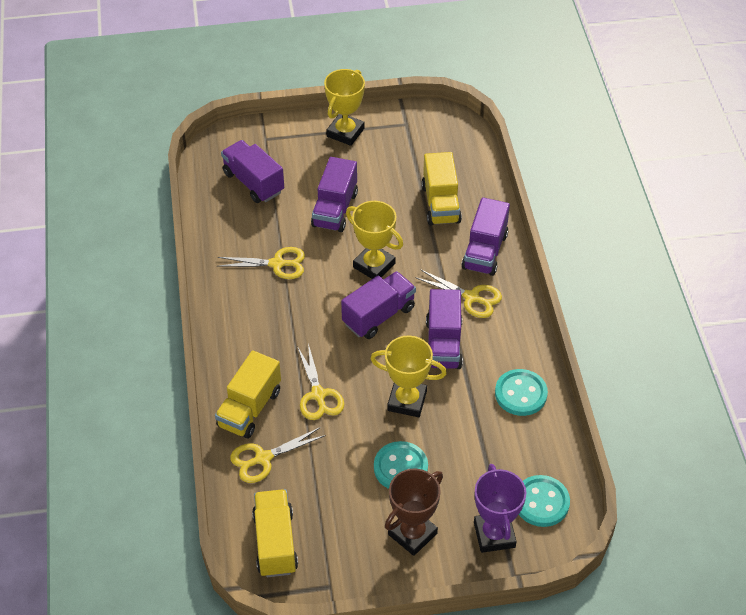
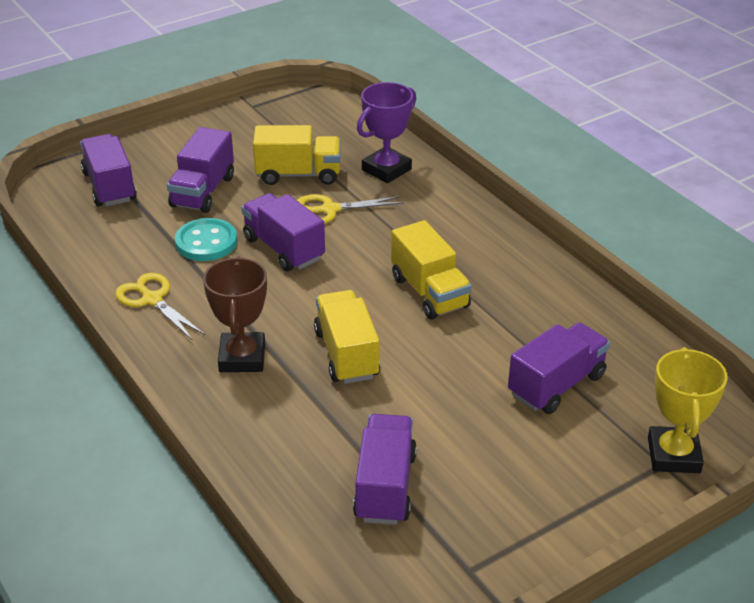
turquoise button: 3 -> 1
yellow scissors: 4 -> 2
yellow trophy: 3 -> 1

